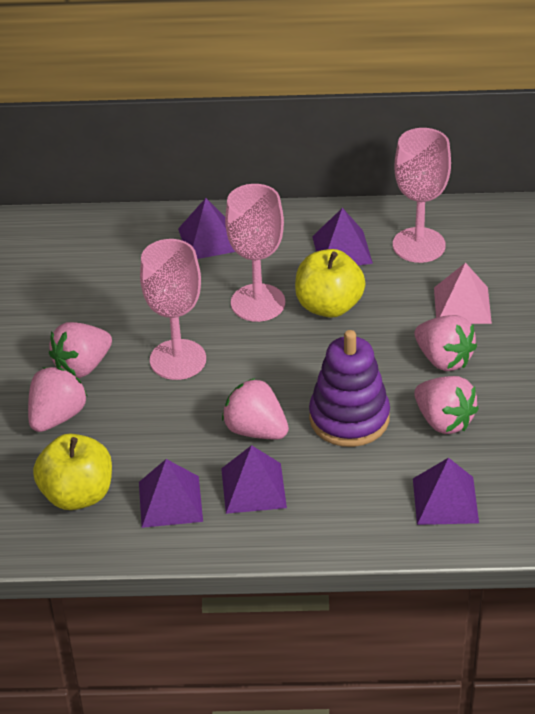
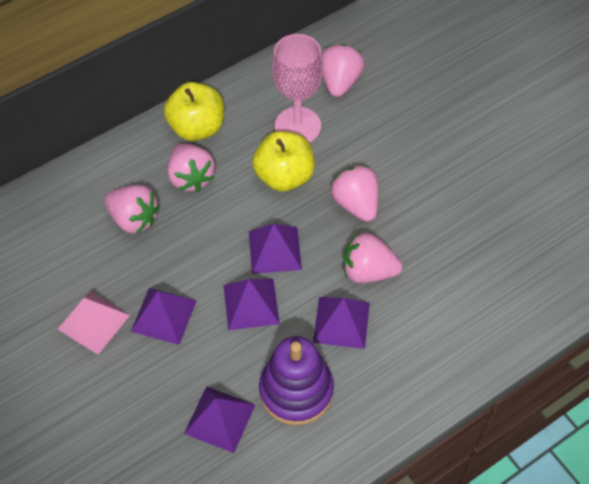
pink goblet: 3 -> 1

